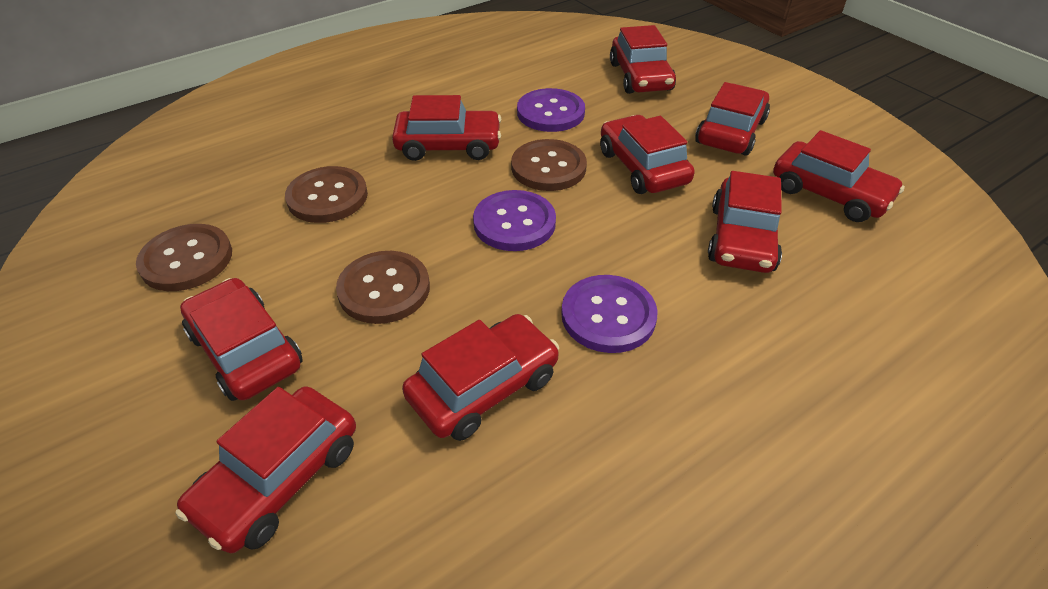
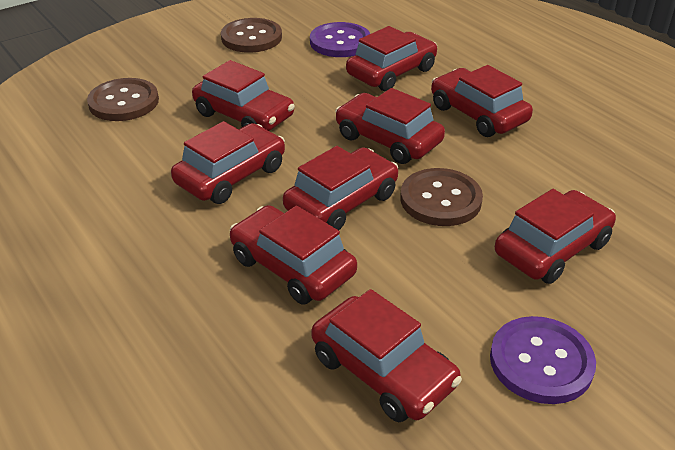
brown button: 4 -> 3
purple button: 3 -> 2

